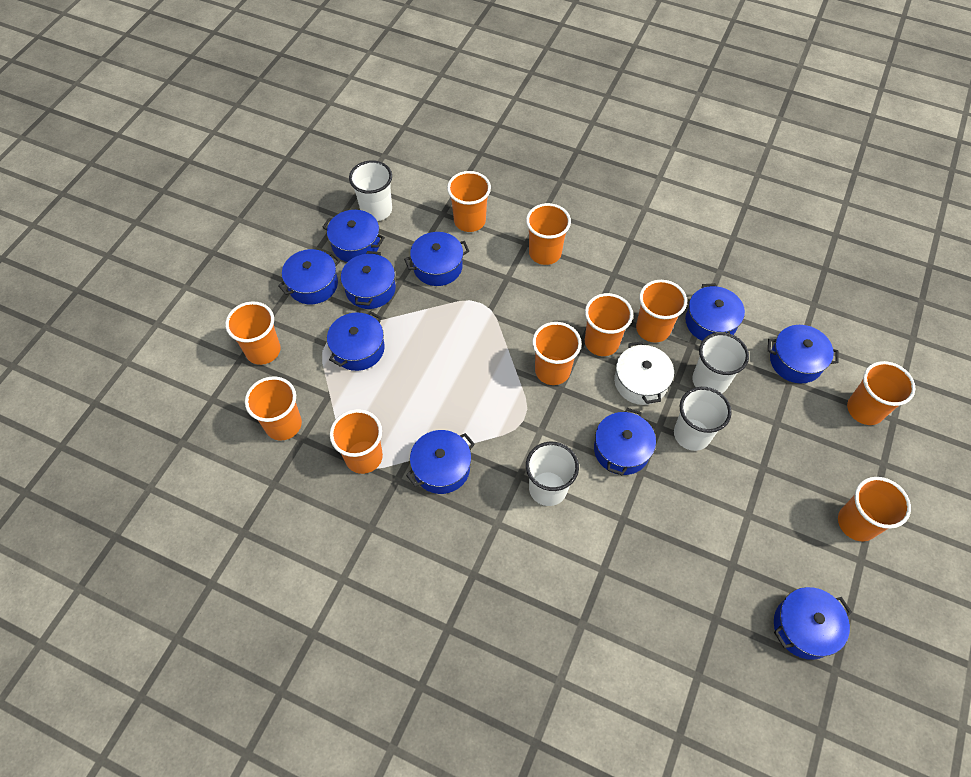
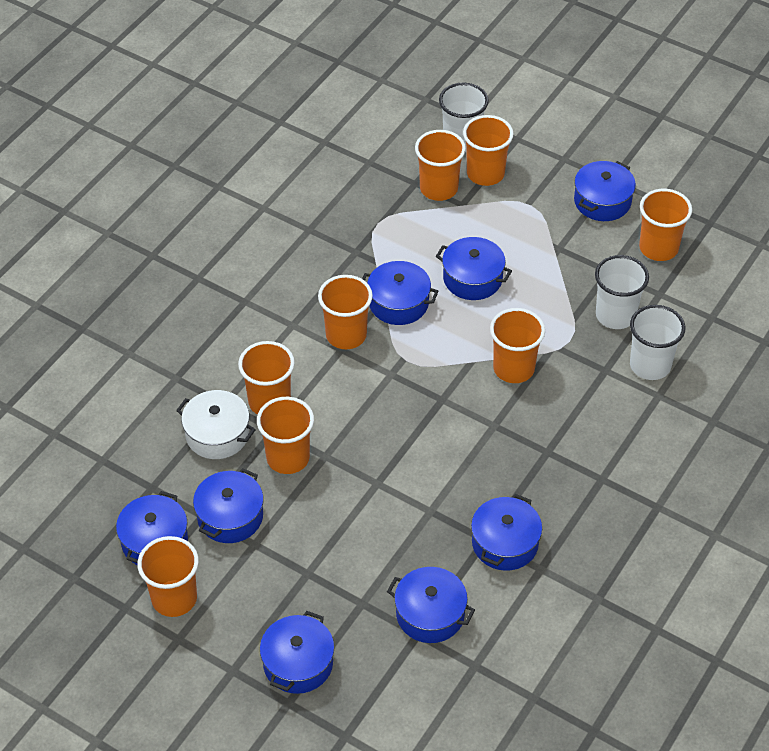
blue pot: 10 -> 8
orange cup: 10 -> 8
white cup: 4 -> 3

